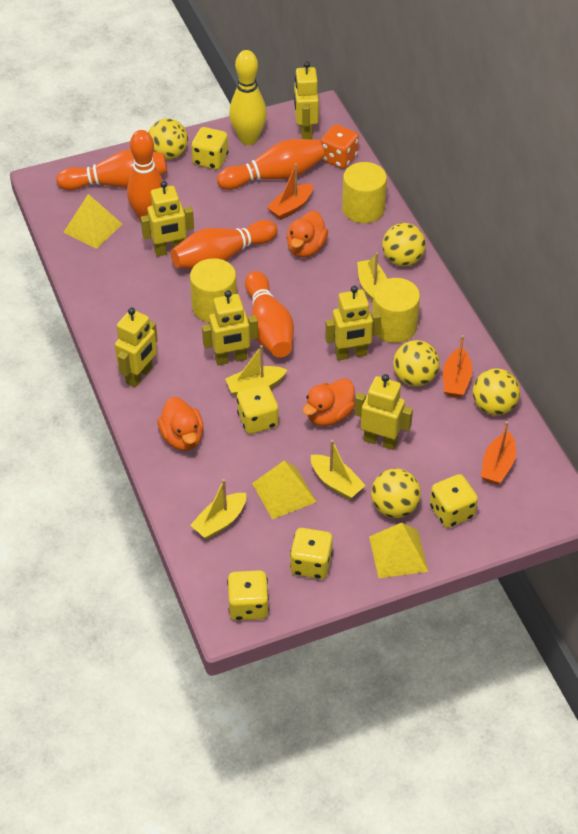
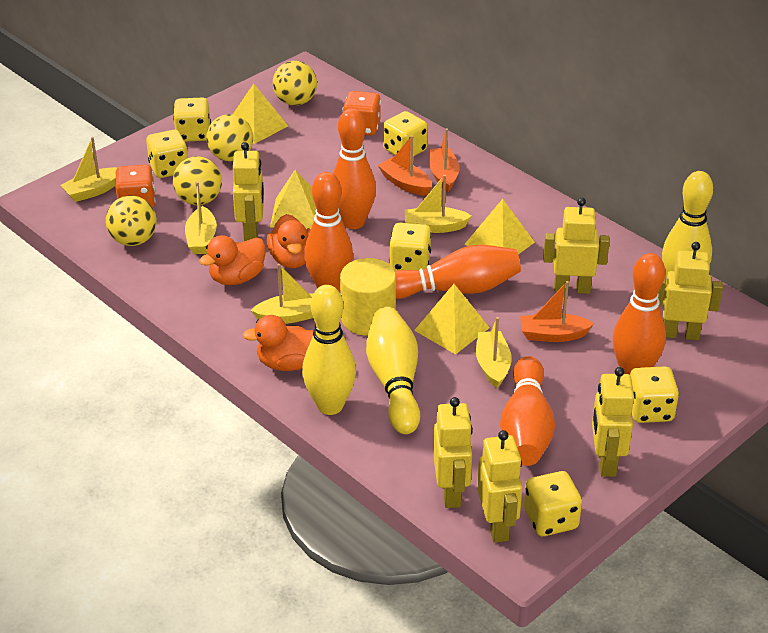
orange dice: 1 -> 2
yellow ball: 5 -> 4
yellow boat: 4 -> 5
yellow bowling pin: 1 -> 3
yellow cylinder: 3 -> 1
yellow dice: 5 -> 6
yellow pyramid: 3 -> 4

